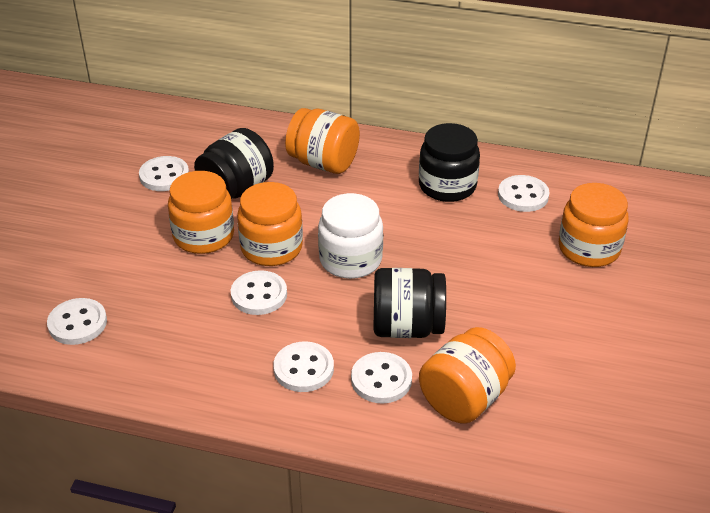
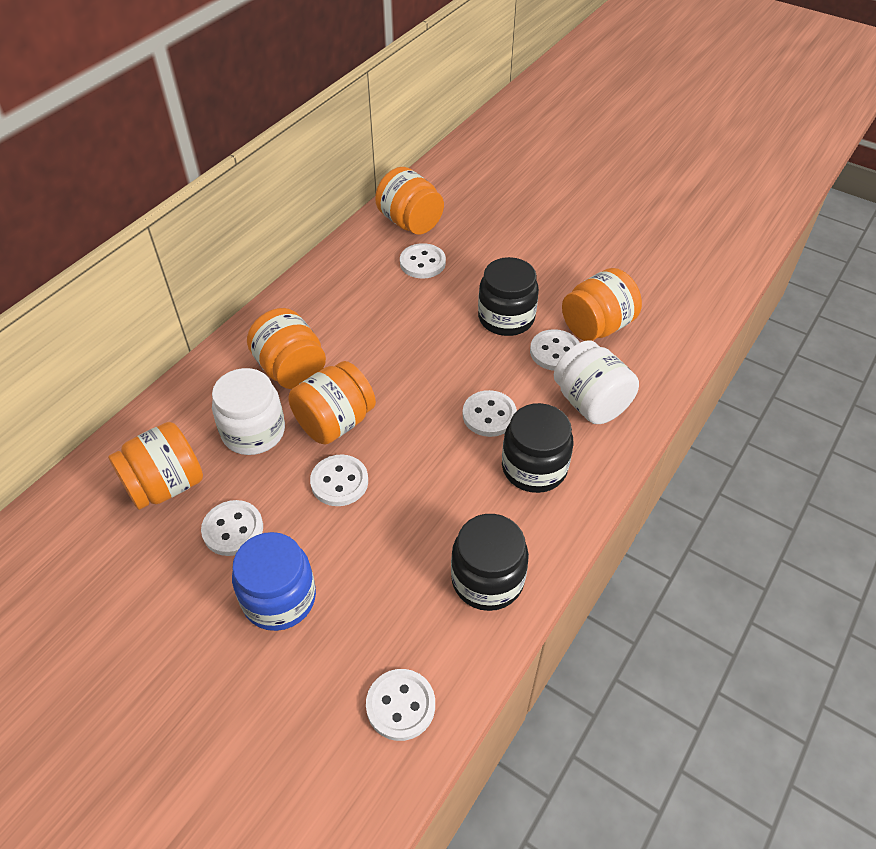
blue jar: 0 -> 1
white jar: 1 -> 2

